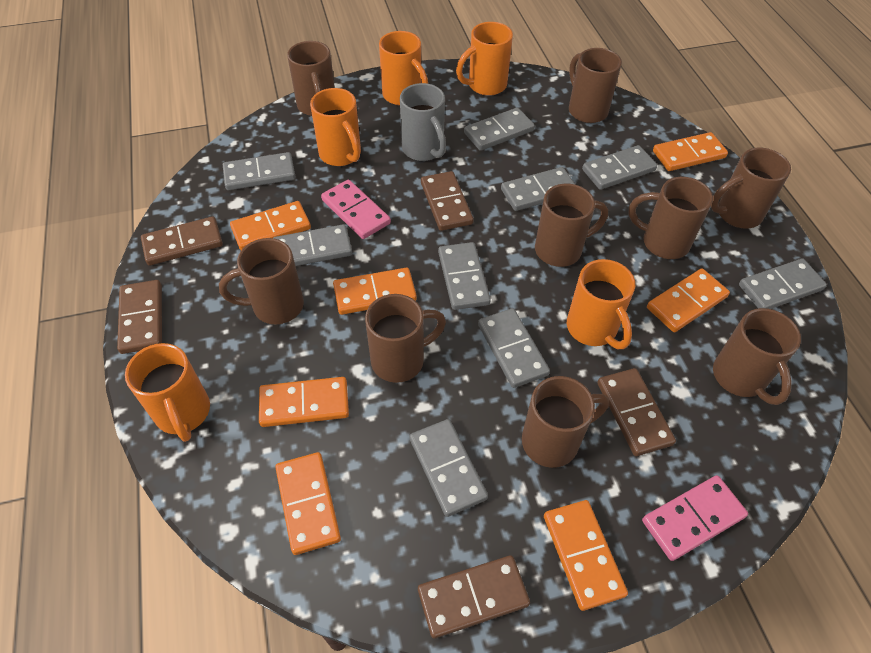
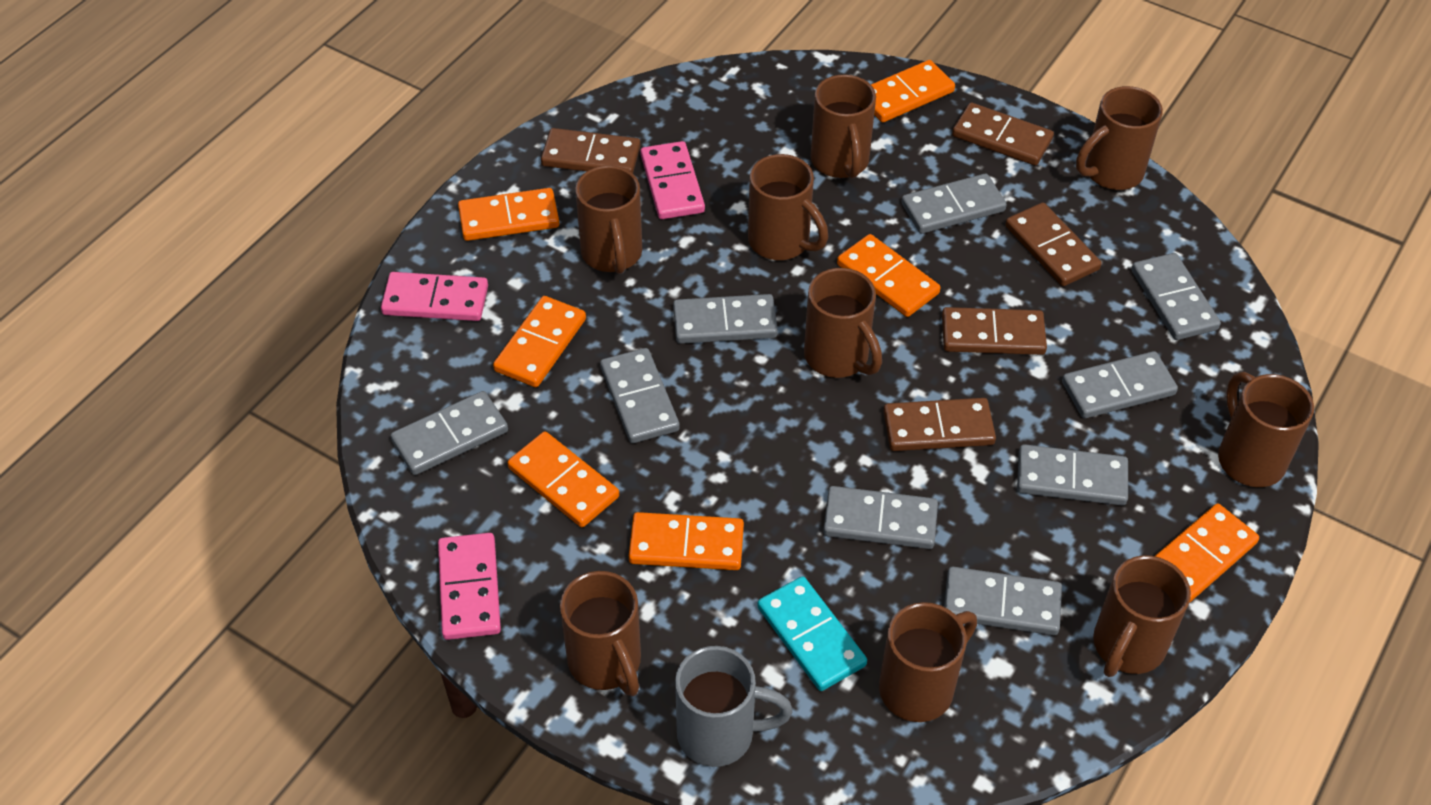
orange mug: 5 -> 0
pink domino: 2 -> 3
turquoise domino: 0 -> 1

